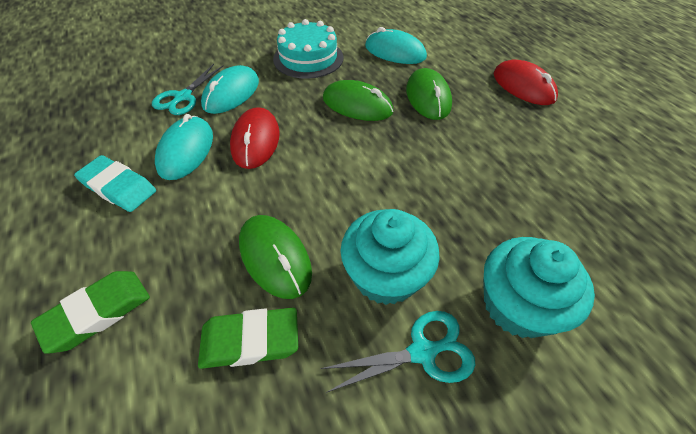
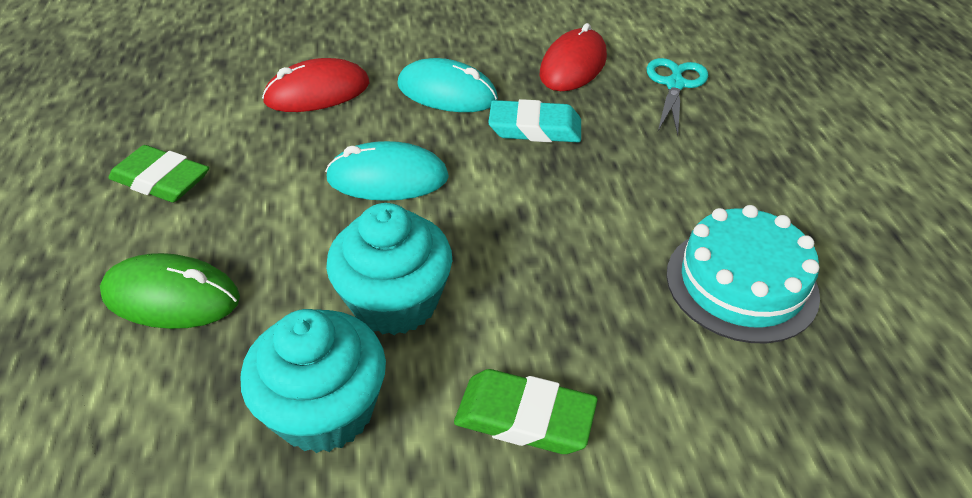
green mouse: 3 -> 1
turquoise mouse: 3 -> 2
turquoise scissors: 2 -> 1

